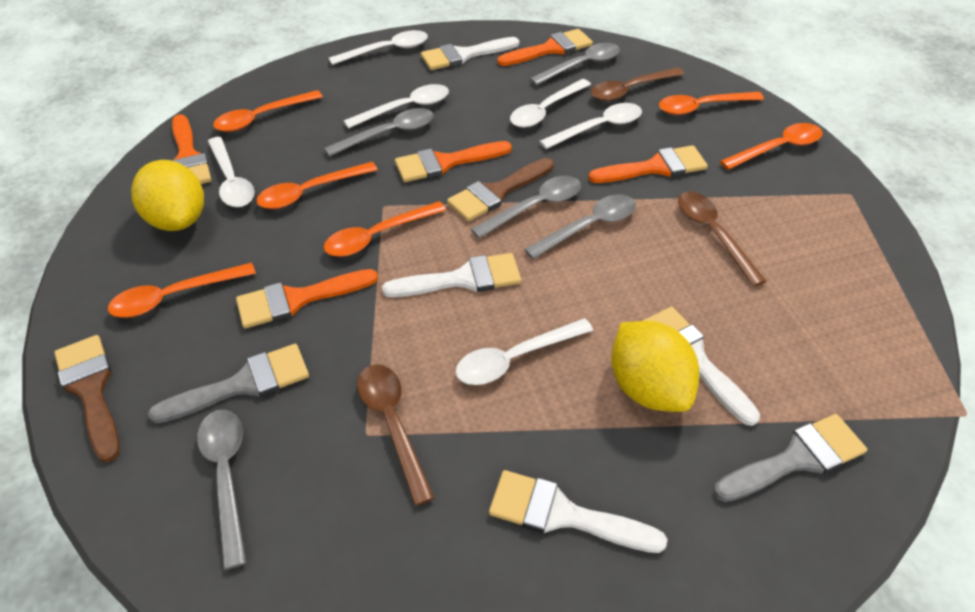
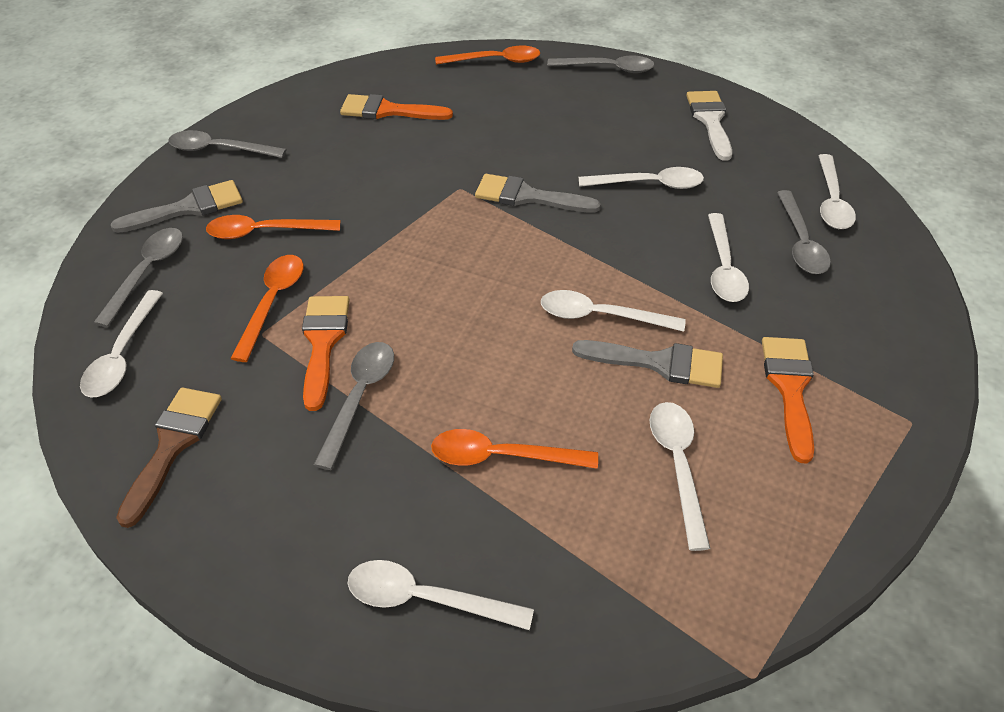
brown brush: 2 -> 1
brown spoon: 3 -> 0
grey brush: 2 -> 3
orange brush: 5 -> 3
orange spoon: 6 -> 4
white brush: 4 -> 1
white spoon: 6 -> 7
yellow lemon: 2 -> 0

